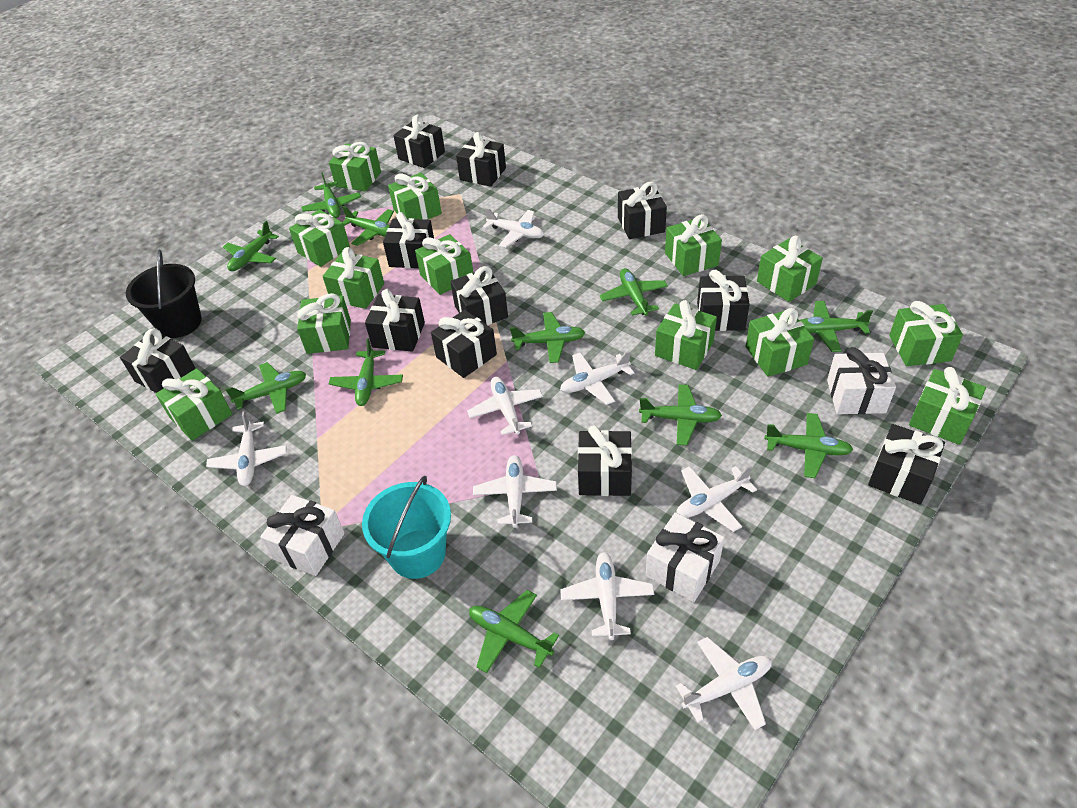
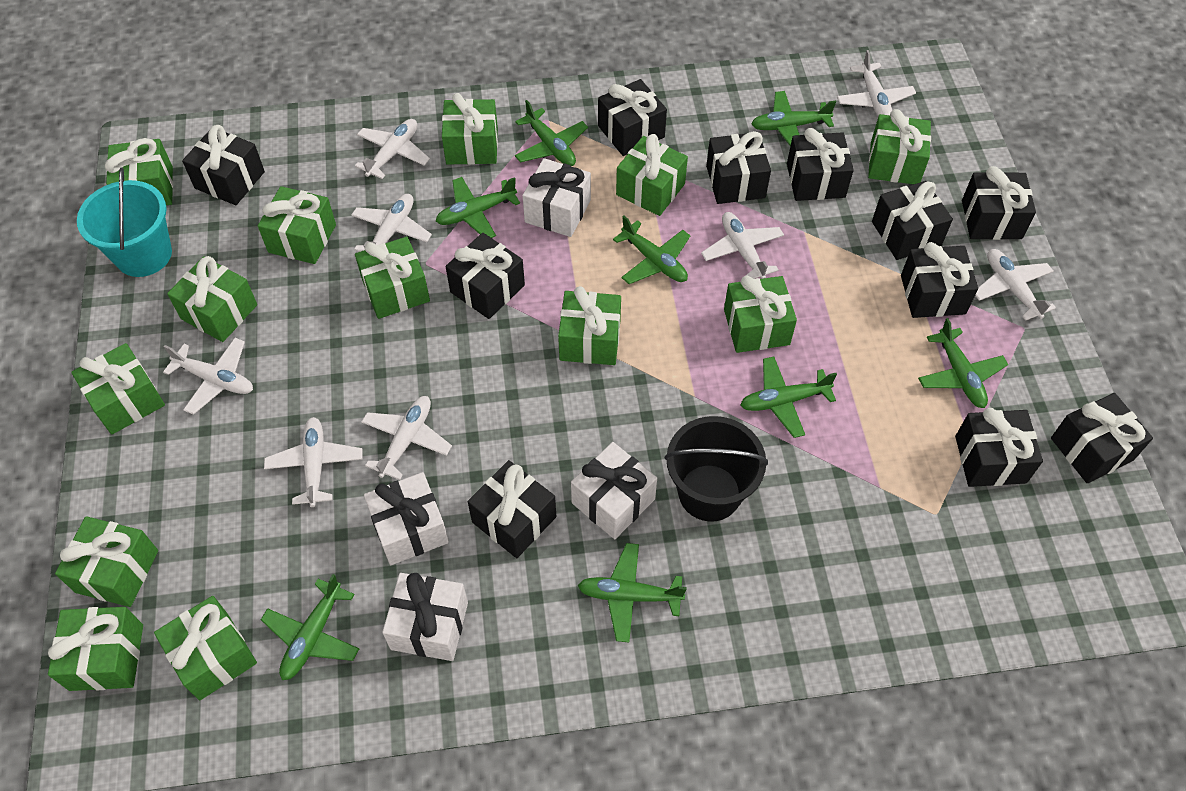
green plane: 11 -> 8
white gift: 3 -> 4

